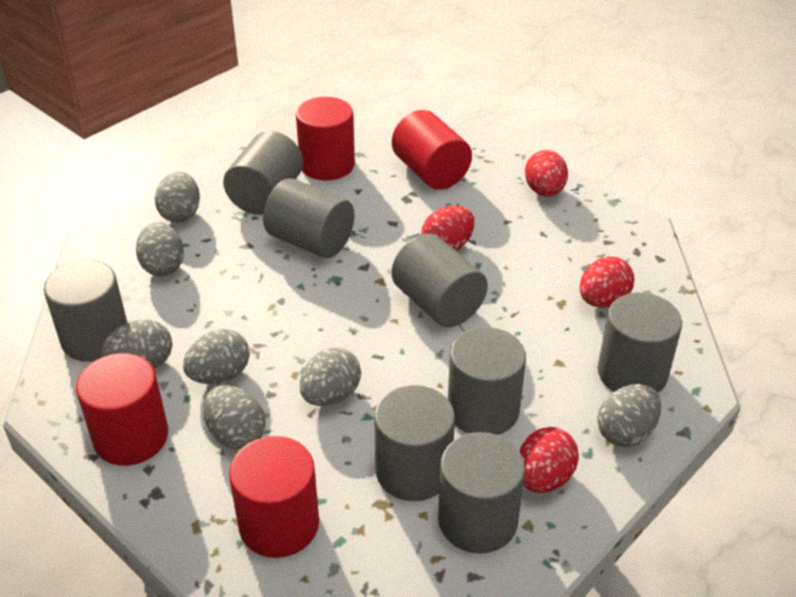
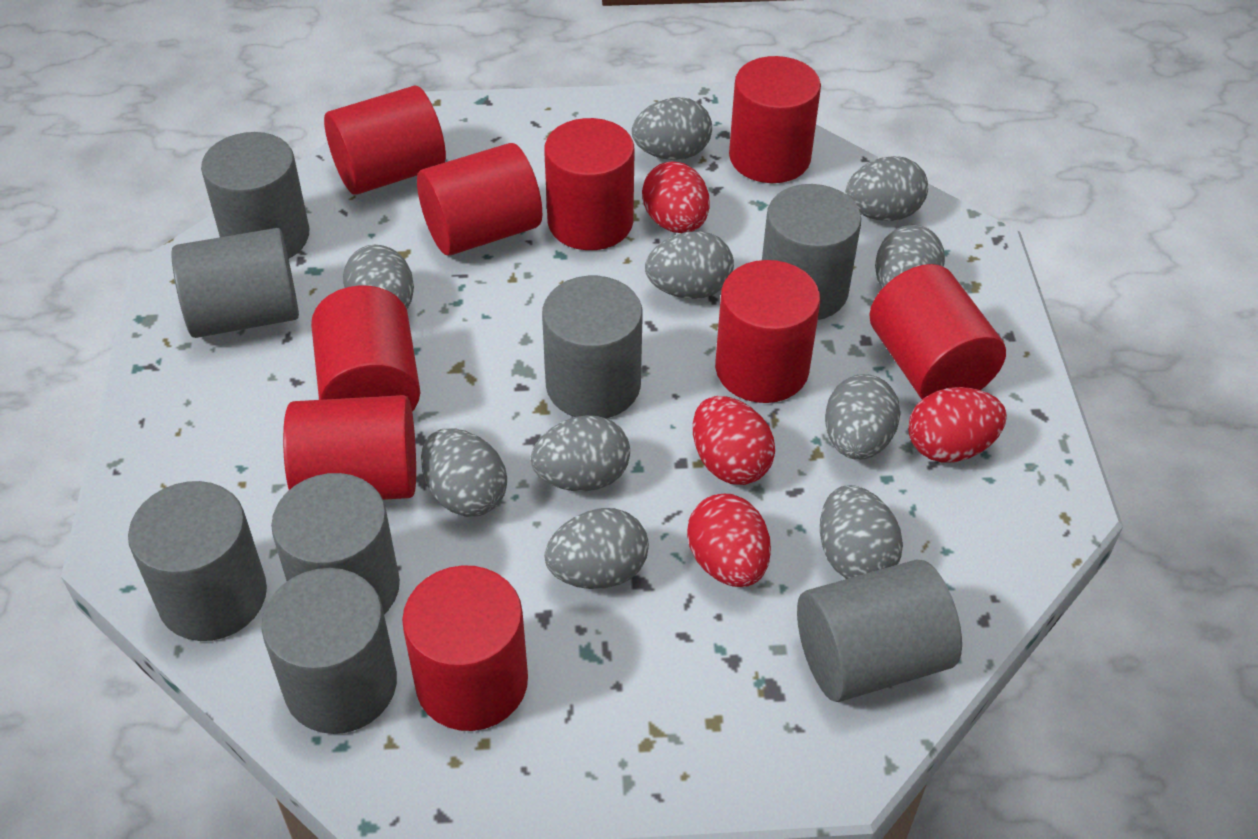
grey egg: 7 -> 10
red cylinder: 4 -> 9

